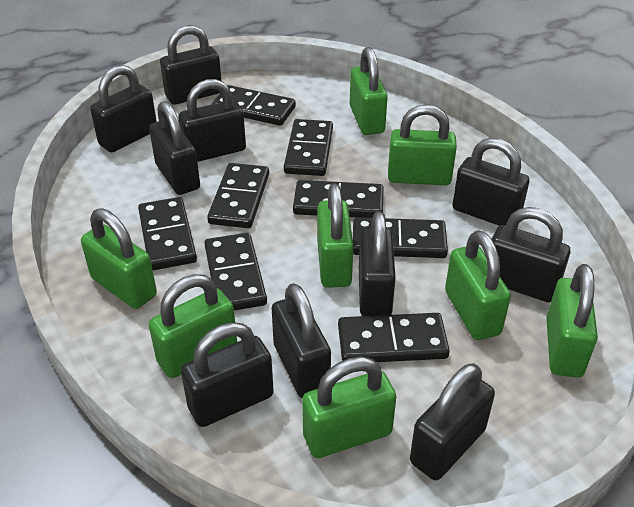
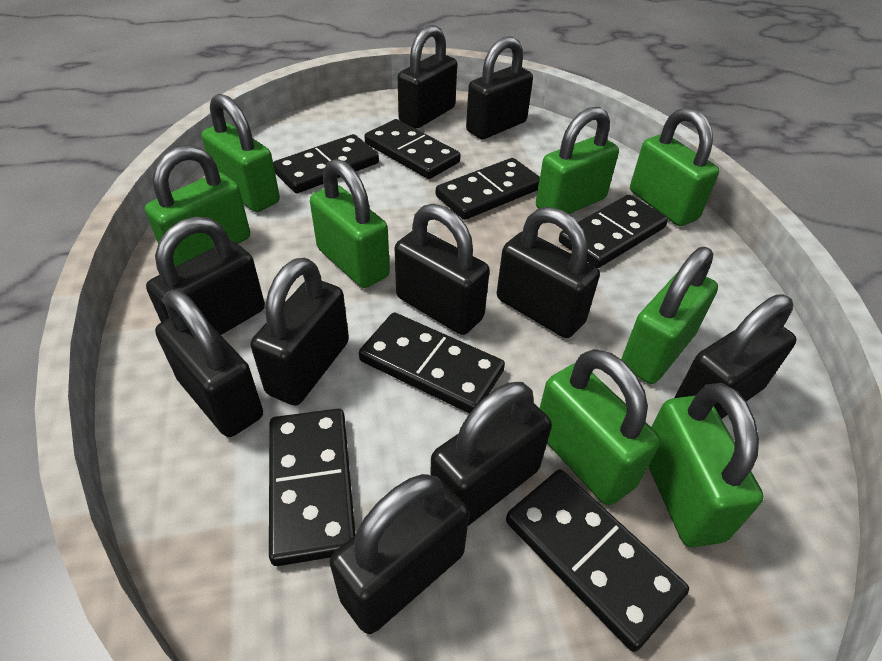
black domino: 8 -> 7

